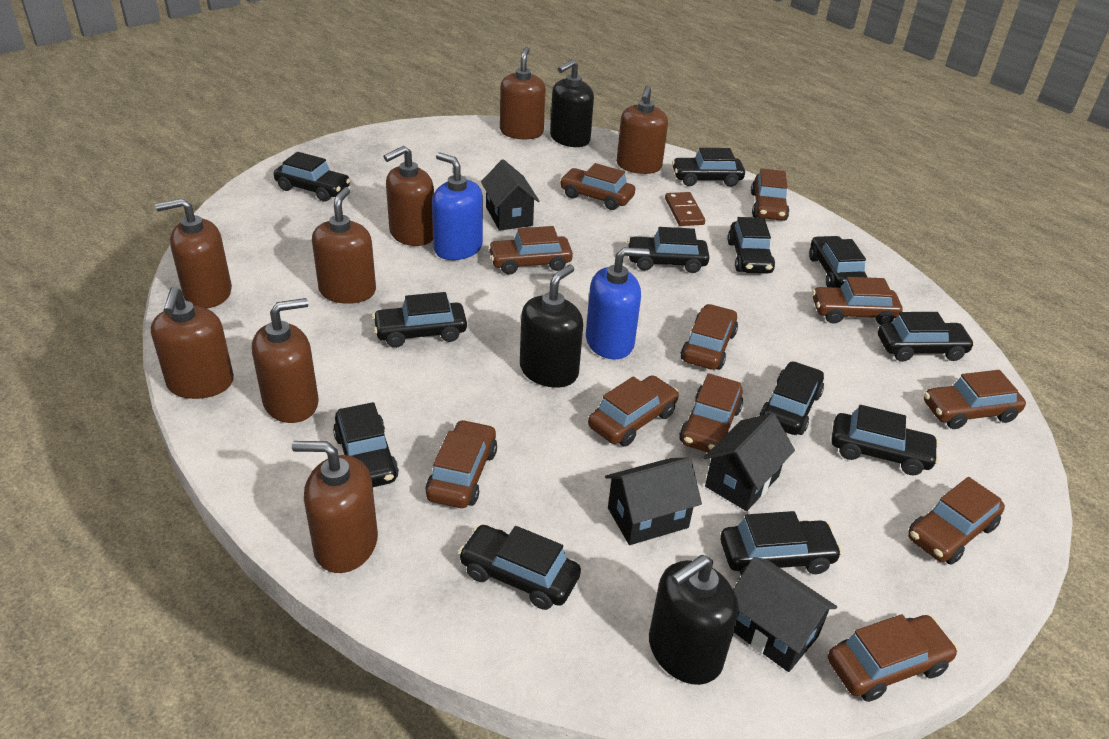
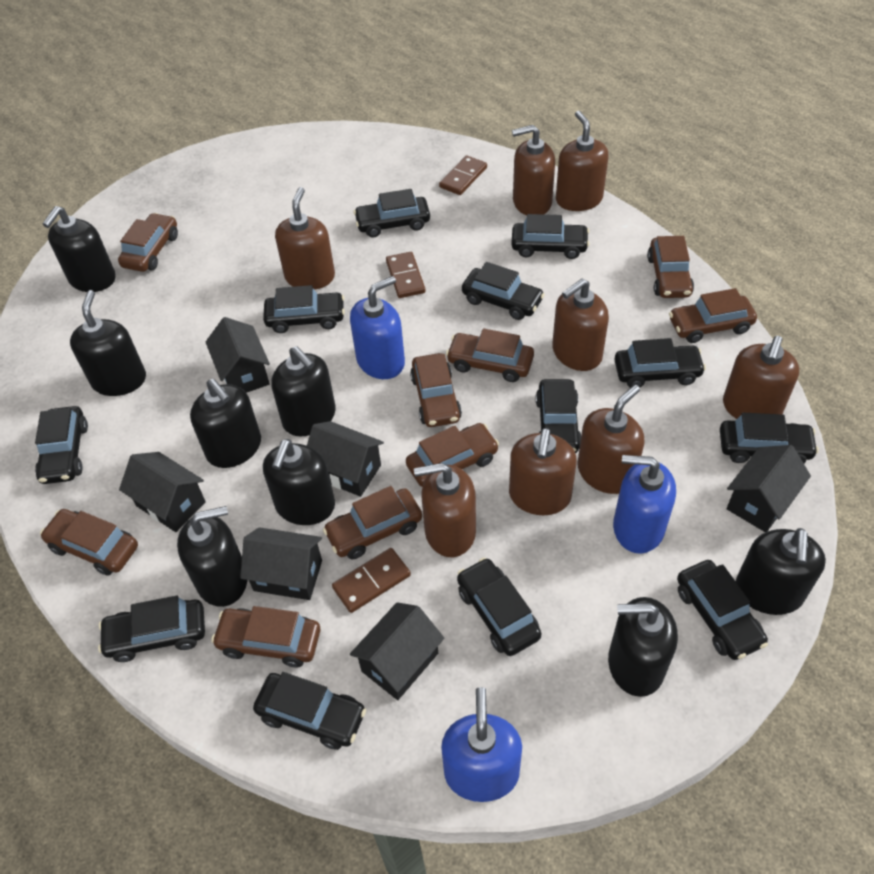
black house: 4 -> 6
black soap dispenser: 3 -> 8
blue soap dispenser: 2 -> 3
brown car: 11 -> 9
brown domino: 1 -> 3

